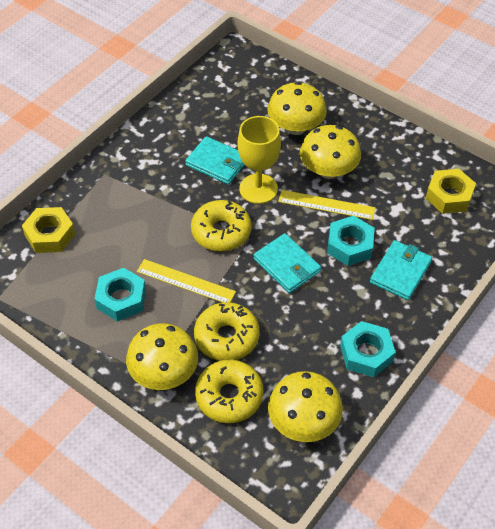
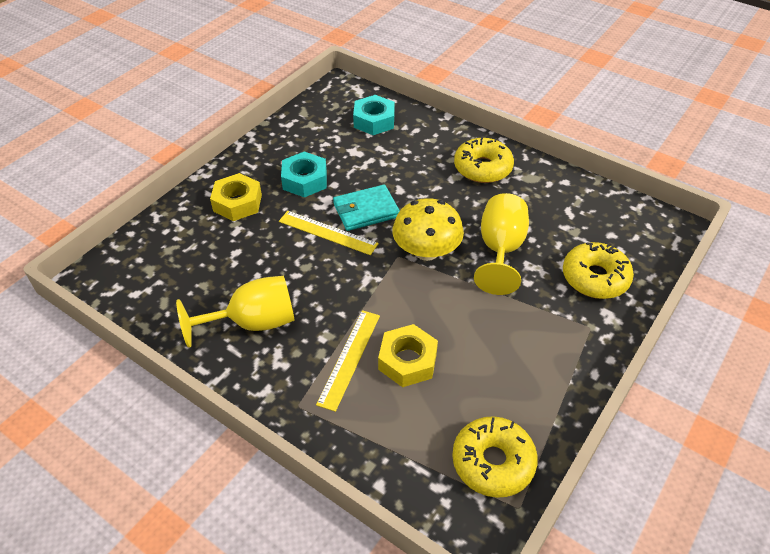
turquoise nut: 3 -> 2
turquoise wallet: 3 -> 1
yellow goblet: 1 -> 2
yellow mushroom: 4 -> 1

